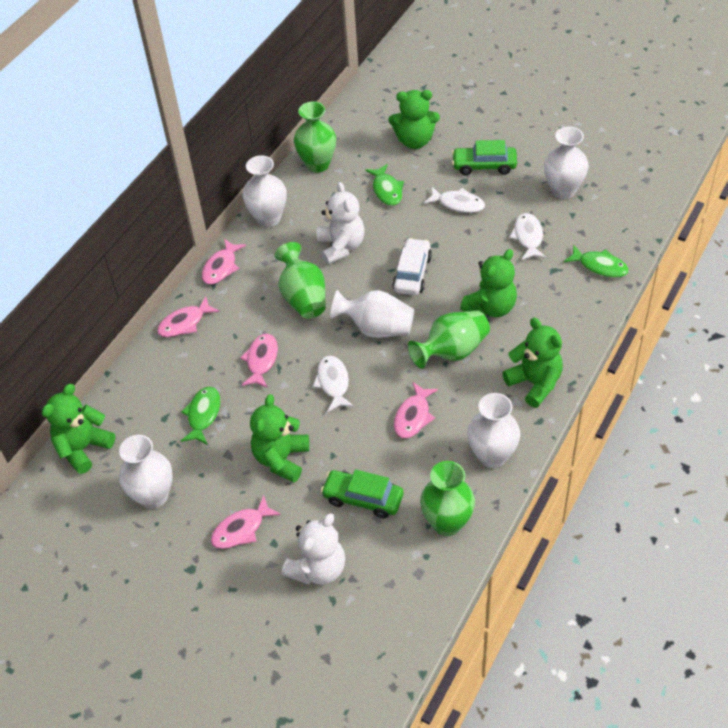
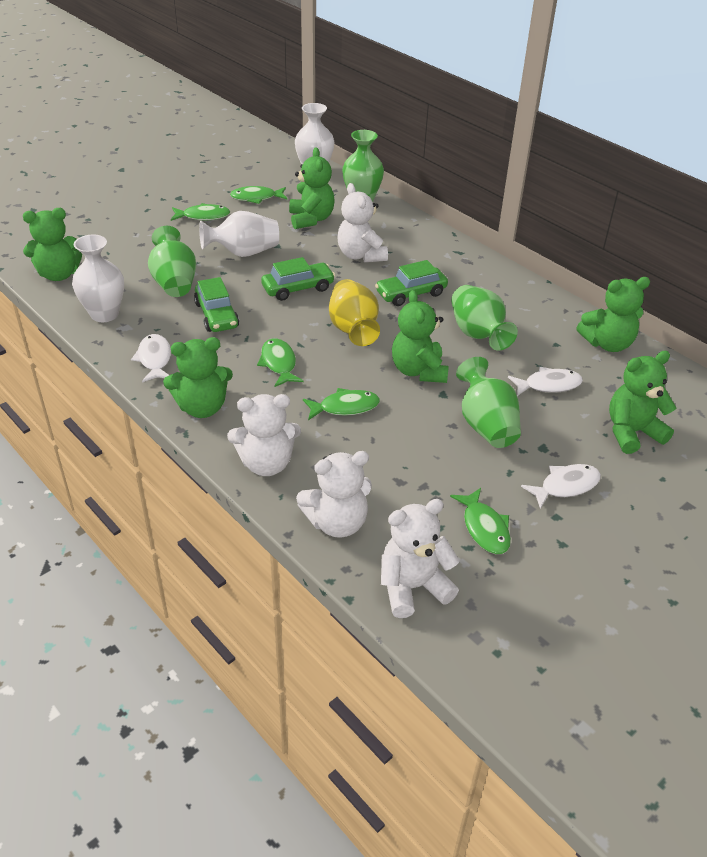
green car: 2 -> 3
green fish: 3 -> 5
green teddy bear: 5 -> 6
pink fish: 5 -> 0
white car: 1 -> 0
white teddy bear: 2 -> 4
white vase: 5 -> 3
yellow vase: 0 -> 1

